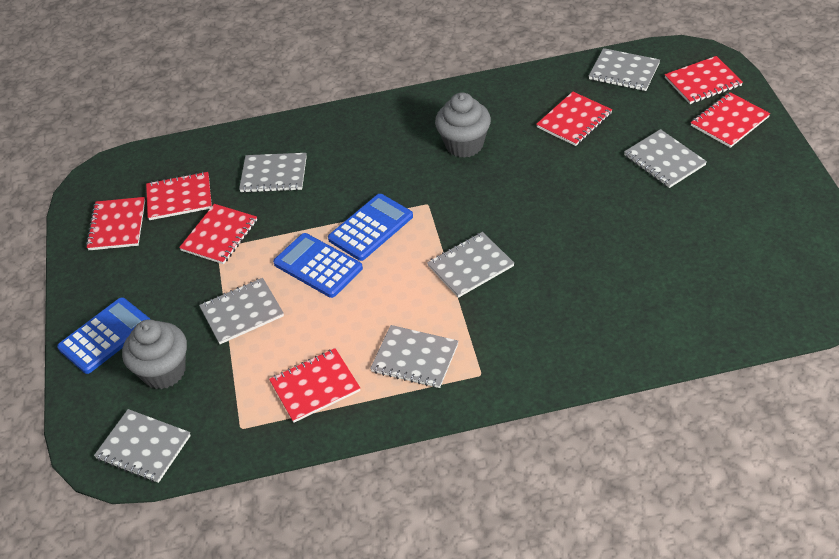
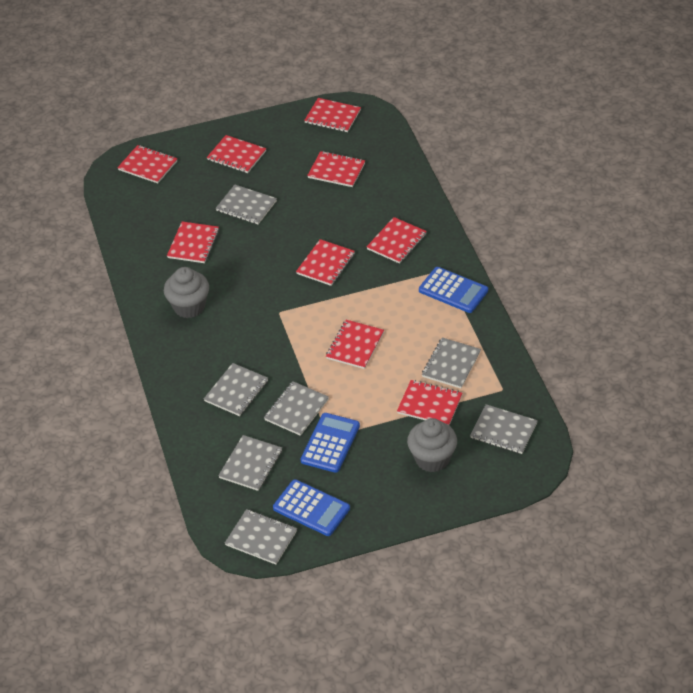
red notebook: 7 -> 9

